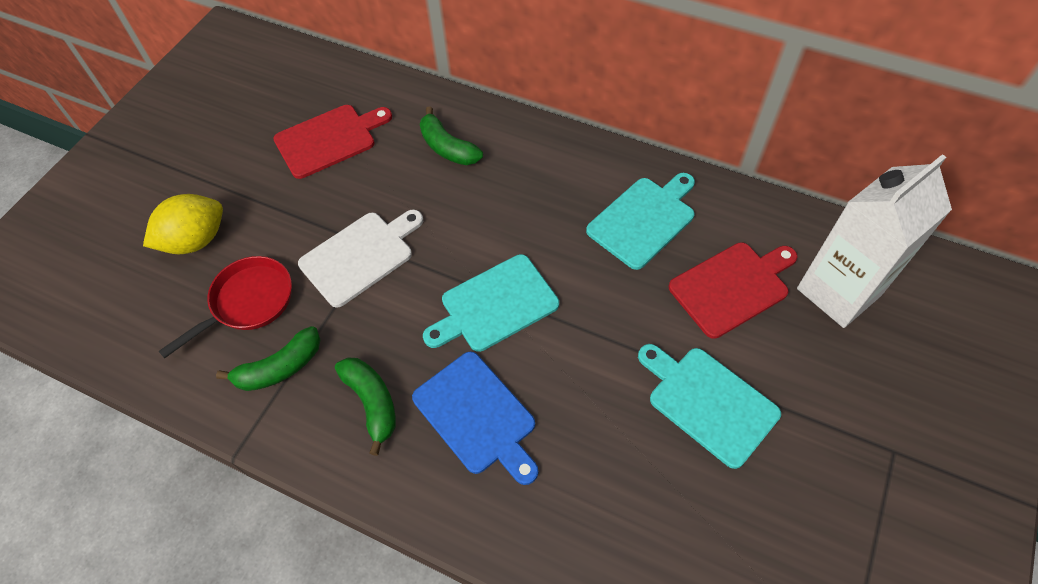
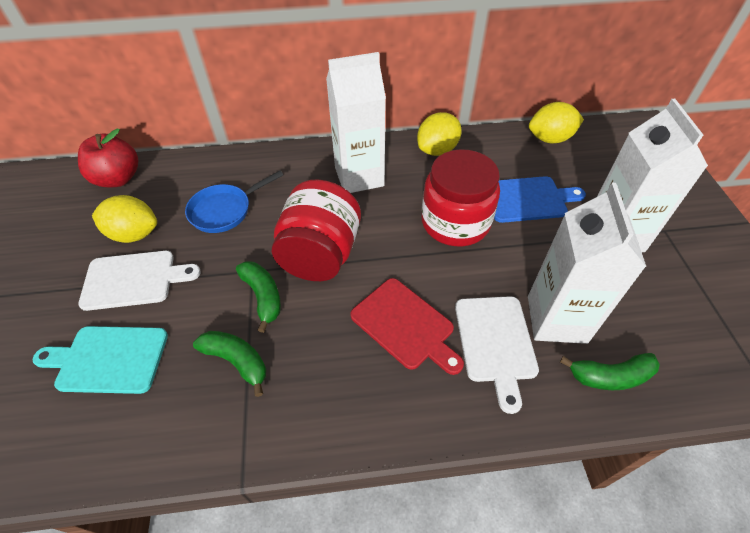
blue pan: 0 -> 1
red apple: 0 -> 1
red cutting board: 2 -> 1
red jar: 0 -> 2
red pan: 1 -> 0
turquoise cutting board: 3 -> 1
white carton: 1 -> 3
white cutting board: 1 -> 2
yellow lemon: 1 -> 3

